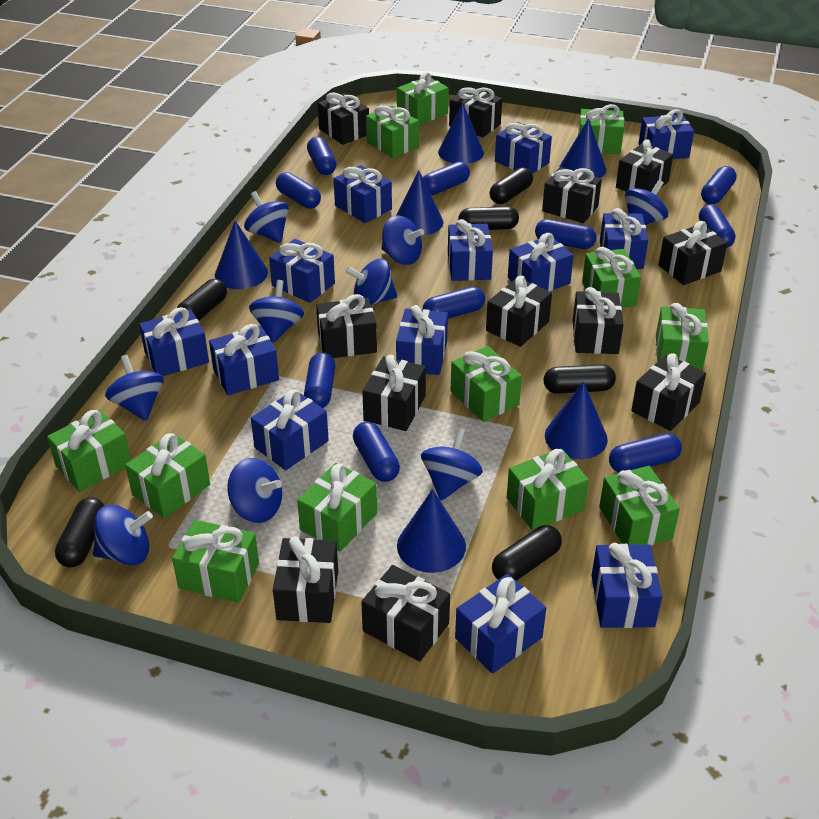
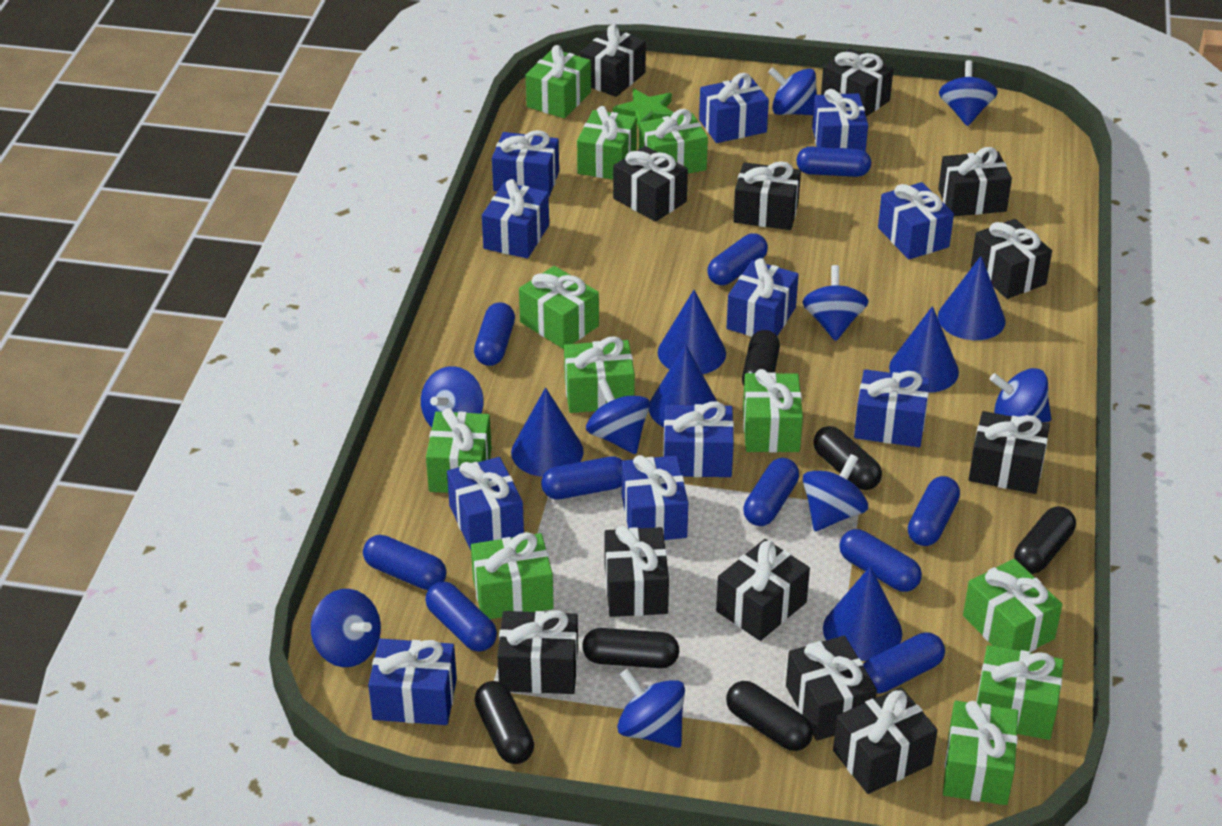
blue gift: 13 -> 11
green gift: 12 -> 11
green star: 0 -> 1

